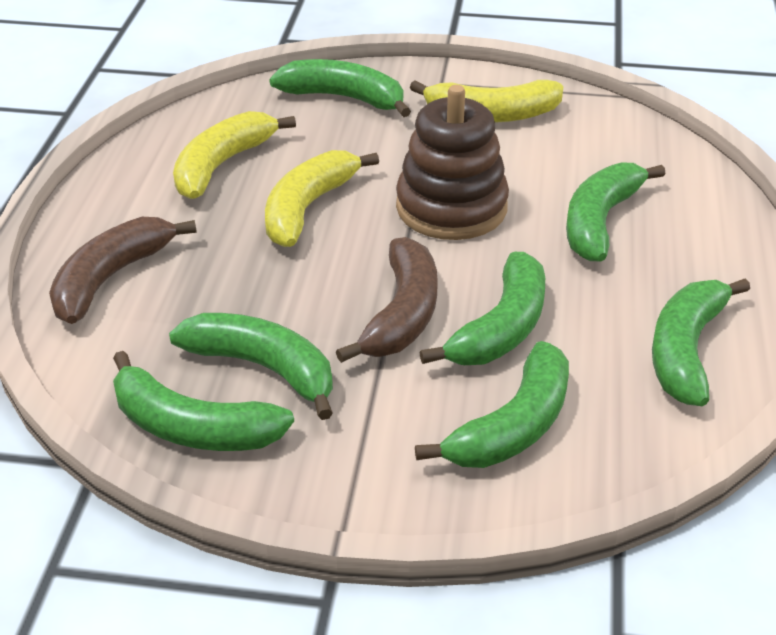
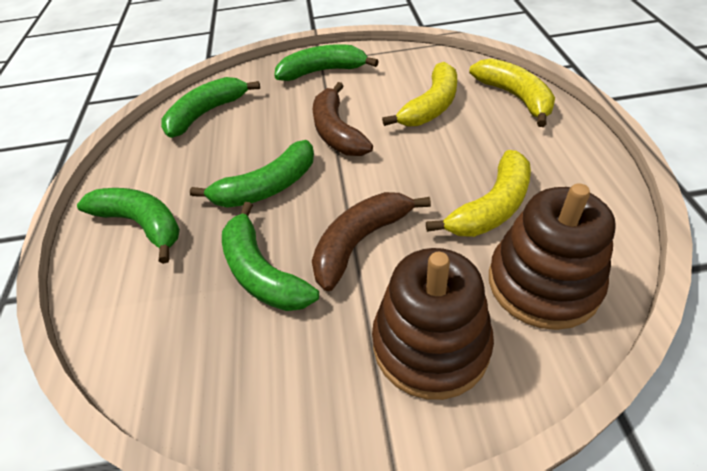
brown stacking toy: 1 -> 2
green banana: 7 -> 5

